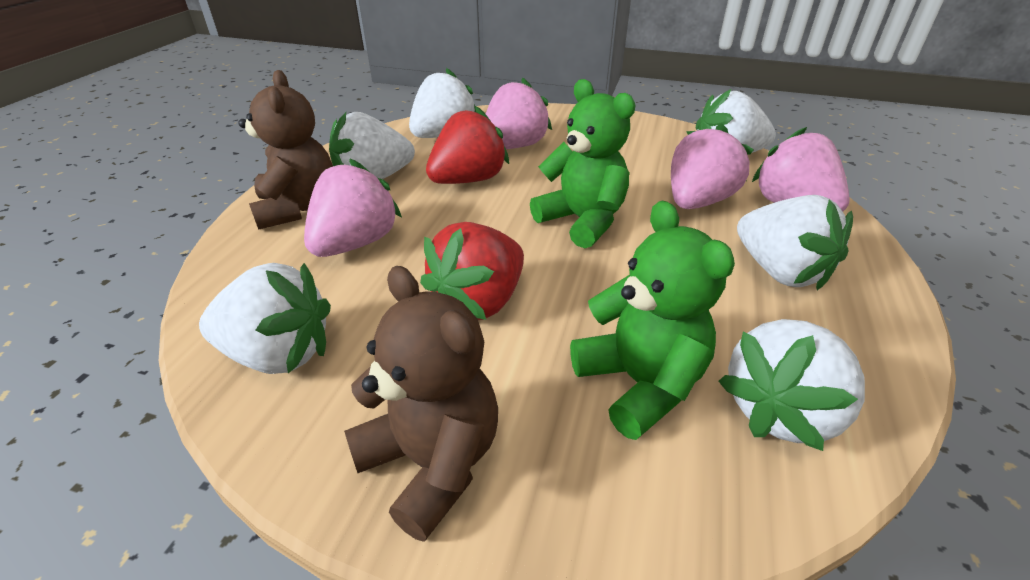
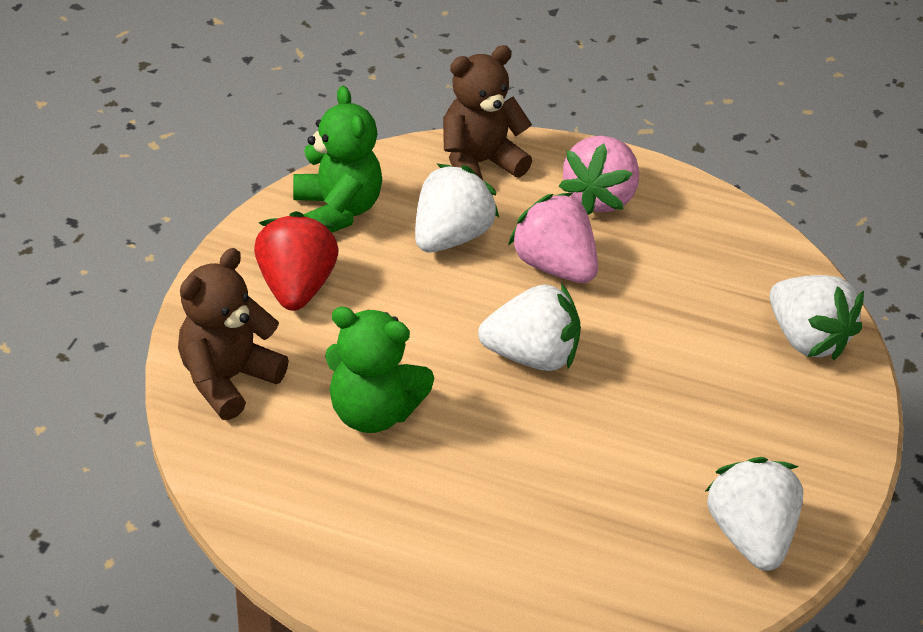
pink strawberry: 4 -> 2
red strawberry: 2 -> 1
white strawberry: 6 -> 4

